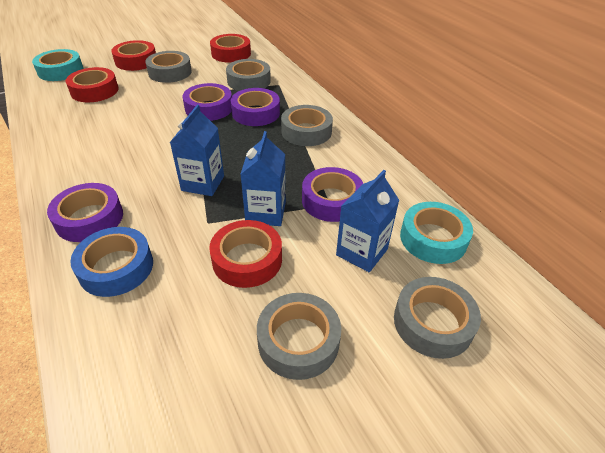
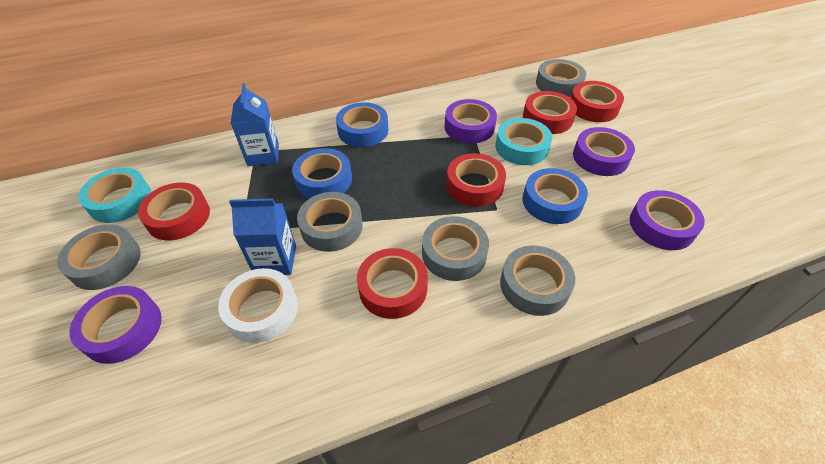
blue carton: 3 -> 2
blue tape: 1 -> 3
red tape: 4 -> 5
white tape: 0 -> 1

